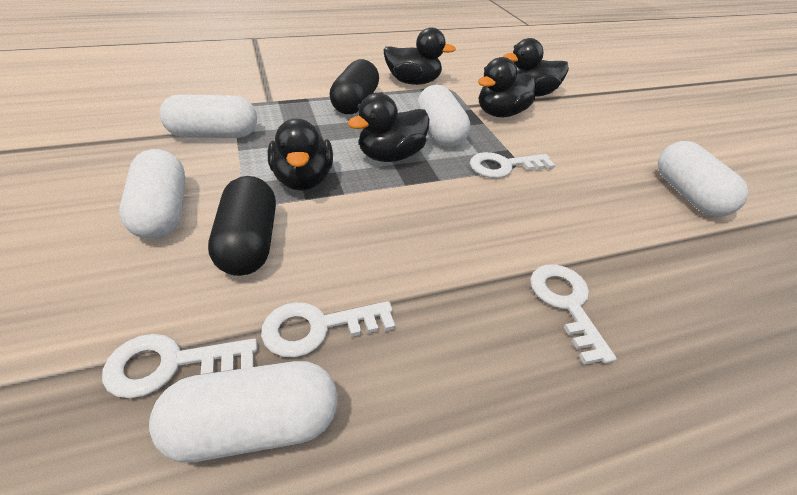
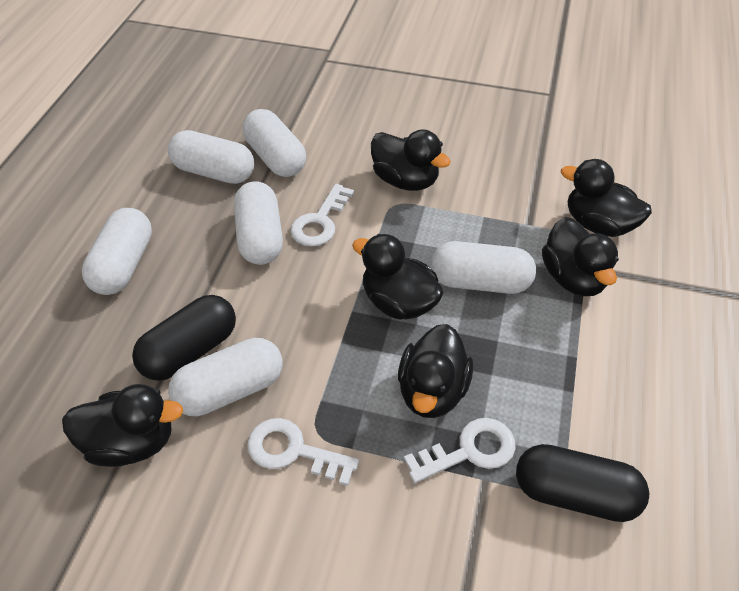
black duck: 5 -> 6
white capsule: 5 -> 6
white key: 4 -> 3

